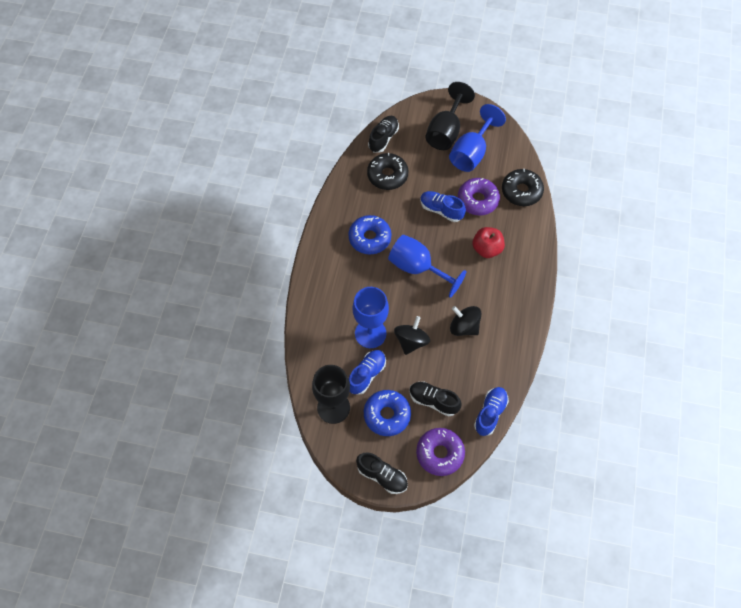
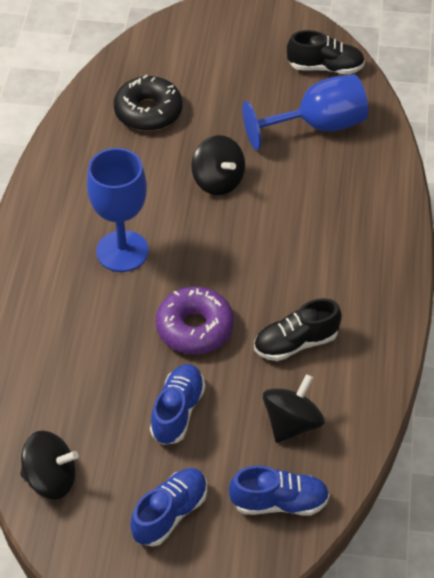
black donut: 2 -> 1
black goblet: 2 -> 0
black shoe: 3 -> 2
black spinning top: 2 -> 3
blue donut: 2 -> 0
blue goblet: 3 -> 2
purple donut: 2 -> 1
red apple: 1 -> 0

